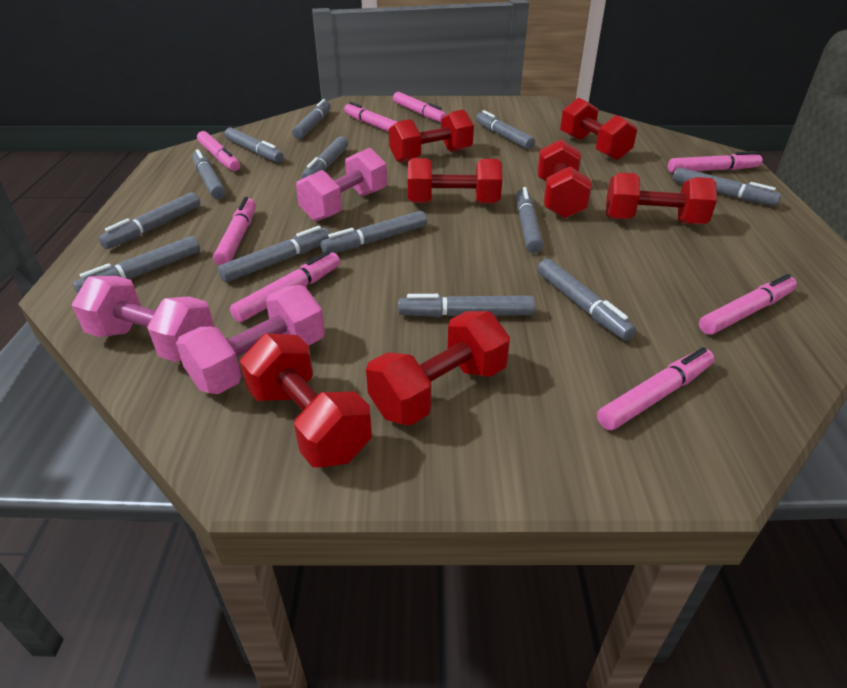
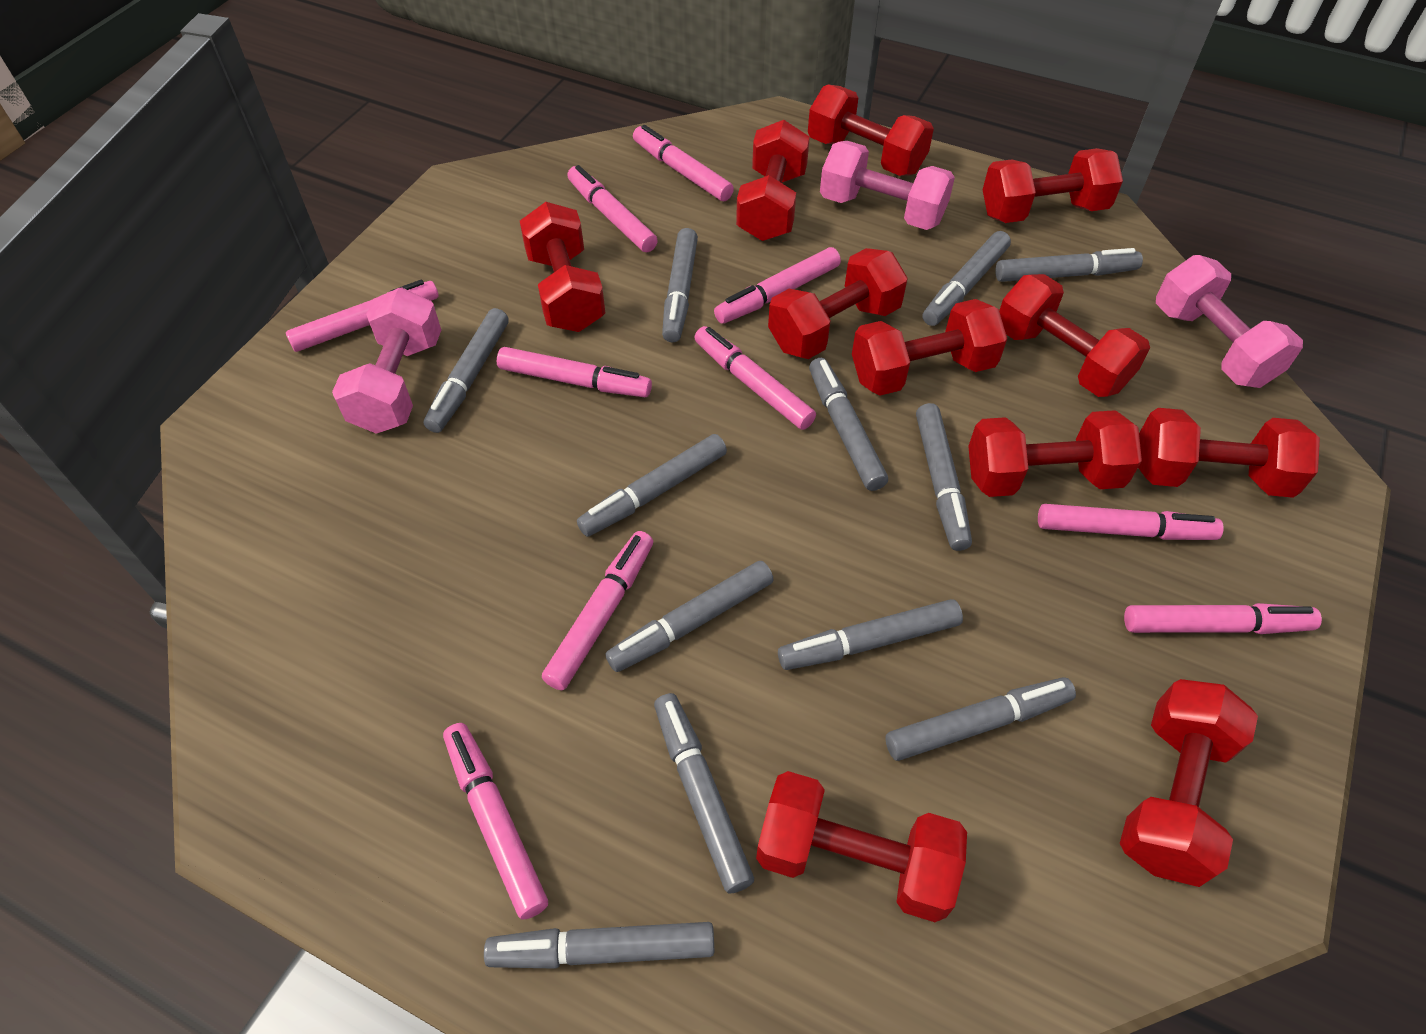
grey marker: 13 -> 12
pink marker: 8 -> 10
red dumbbell: 7 -> 11

